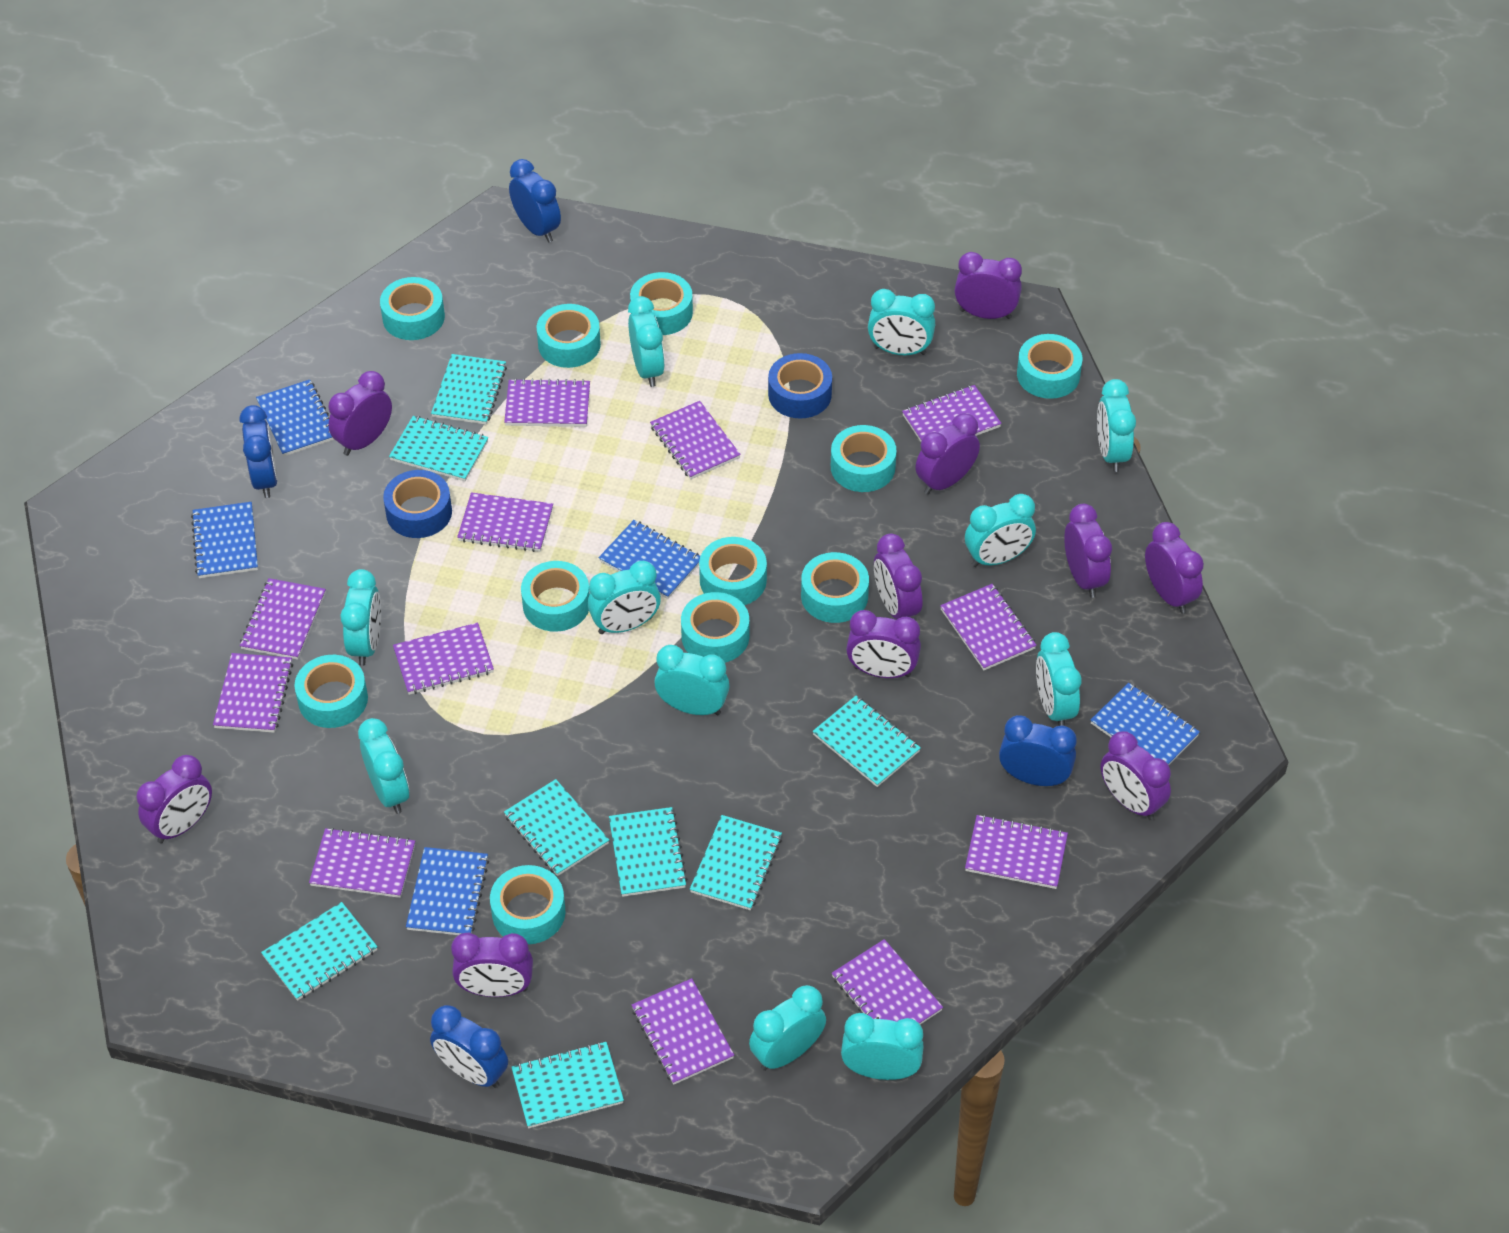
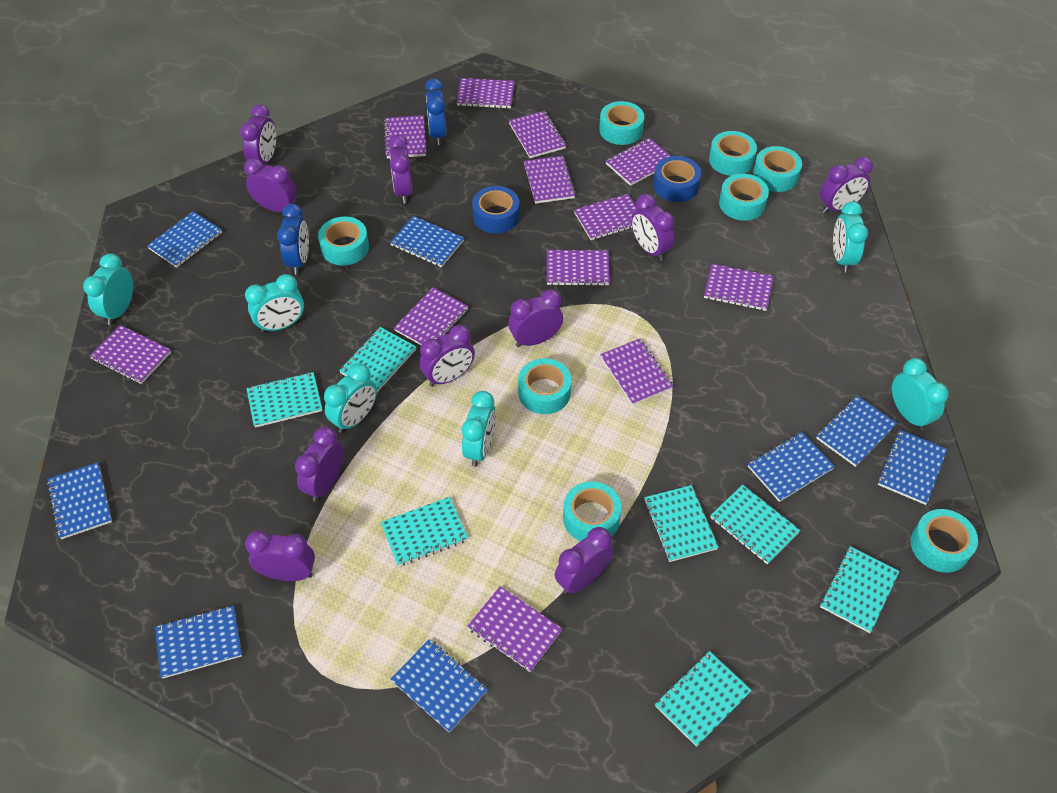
blue clock: 4 -> 2
blue notebook: 5 -> 8
turquoise clock: 11 -> 6
turquoise notebook: 8 -> 7
turquoise tape: 11 -> 8

